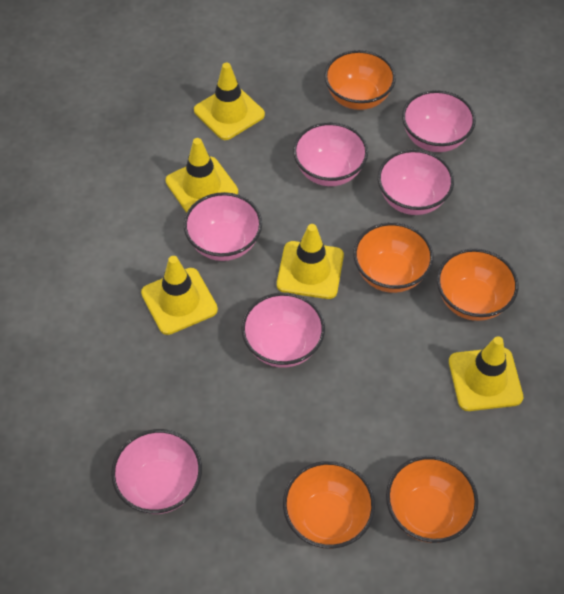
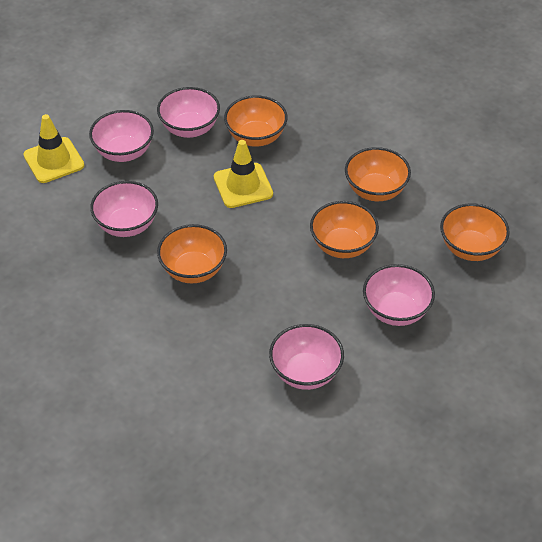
pink bowl: 6 -> 5
yellow traffic cone: 5 -> 2

